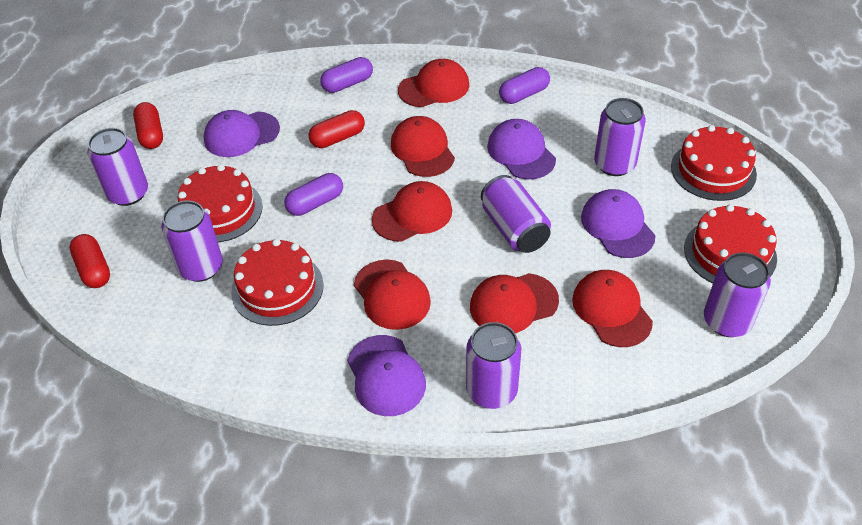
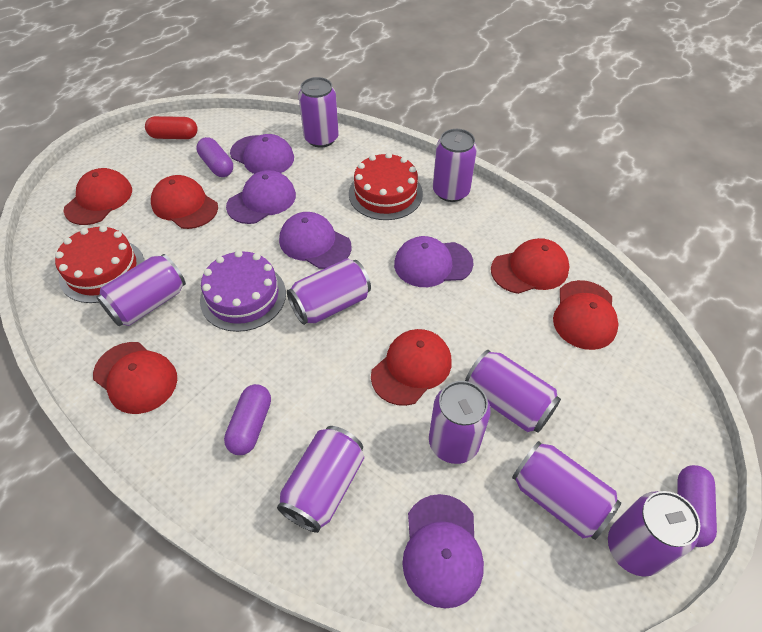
purple cake: 0 -> 1
purple can: 6 -> 9
purple cap: 4 -> 5
red cake: 4 -> 2
red capsule: 3 -> 1

